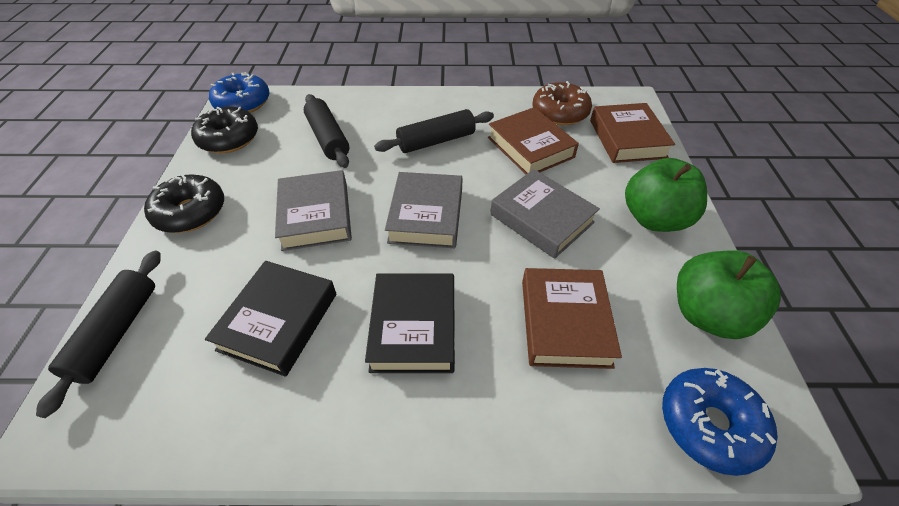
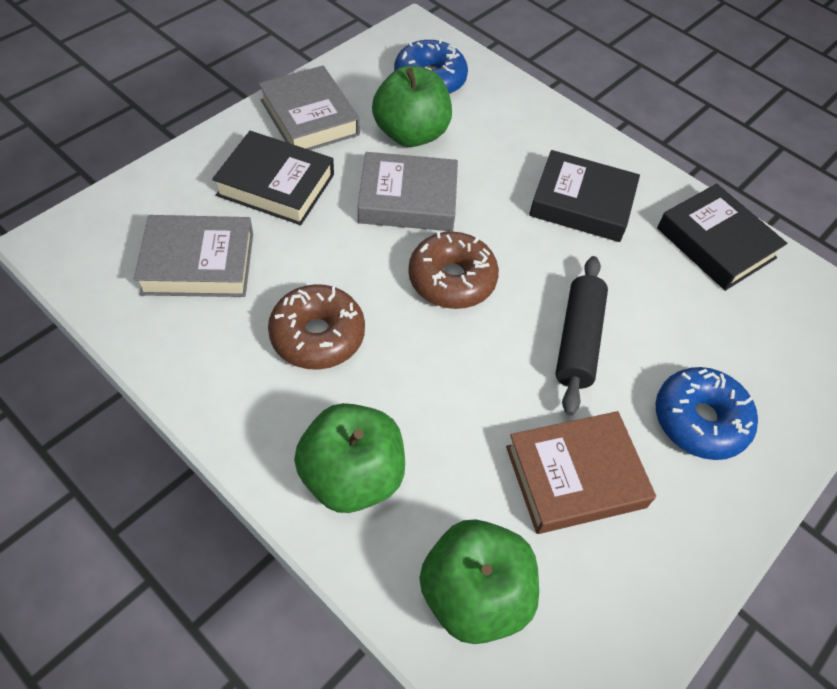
black book: 2 -> 3
black donut: 2 -> 0
black rolling pin: 3 -> 1
brown book: 3 -> 1
brown donut: 1 -> 2
green apple: 2 -> 3

